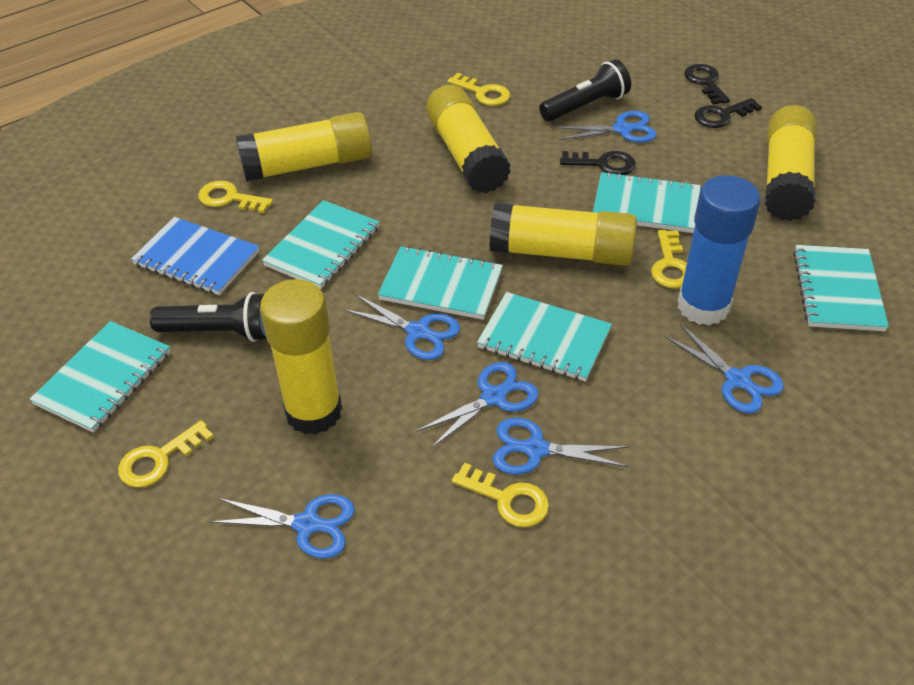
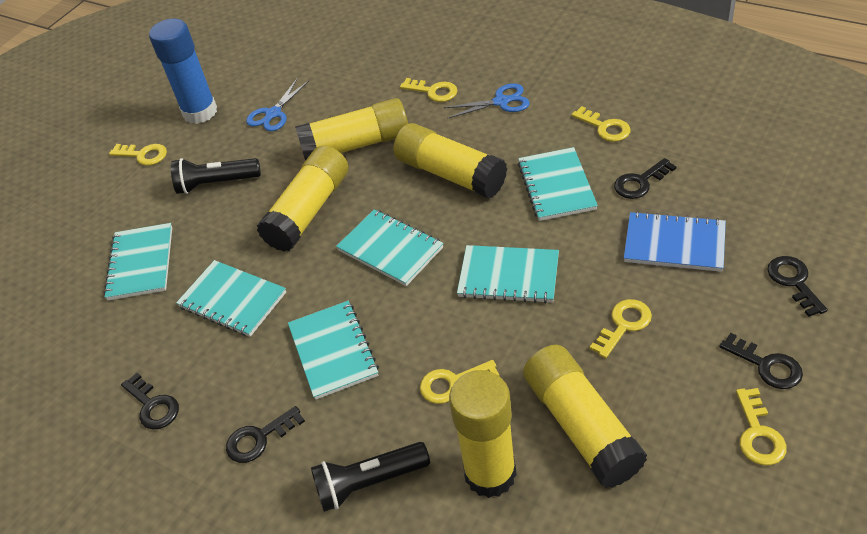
black key: 3 -> 5
blue scissors: 6 -> 2
yellow key: 5 -> 6

